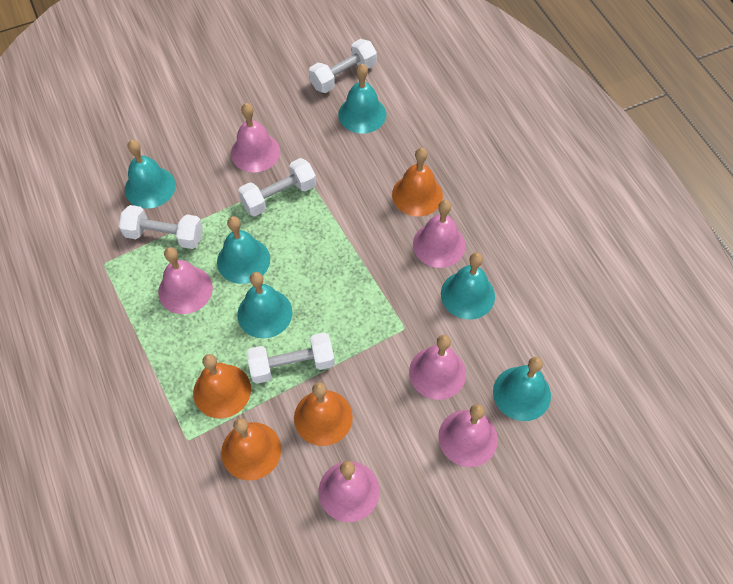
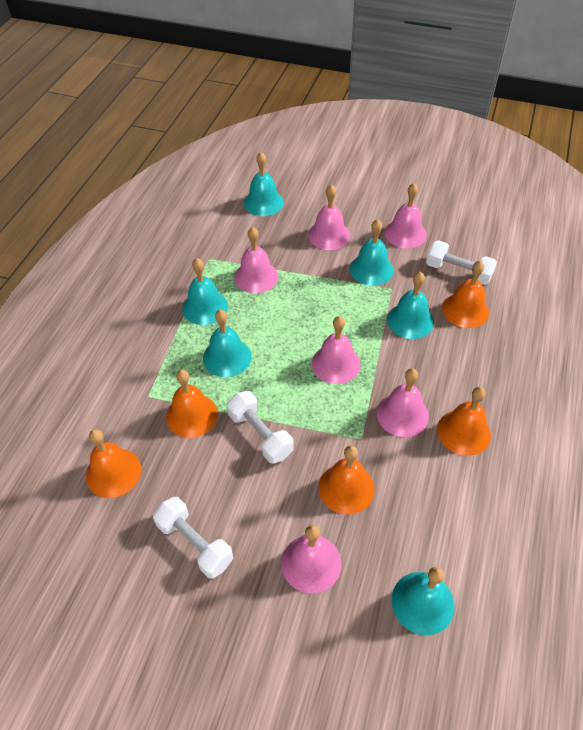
orange bell: 4 -> 5
white dumbbell: 4 -> 3

